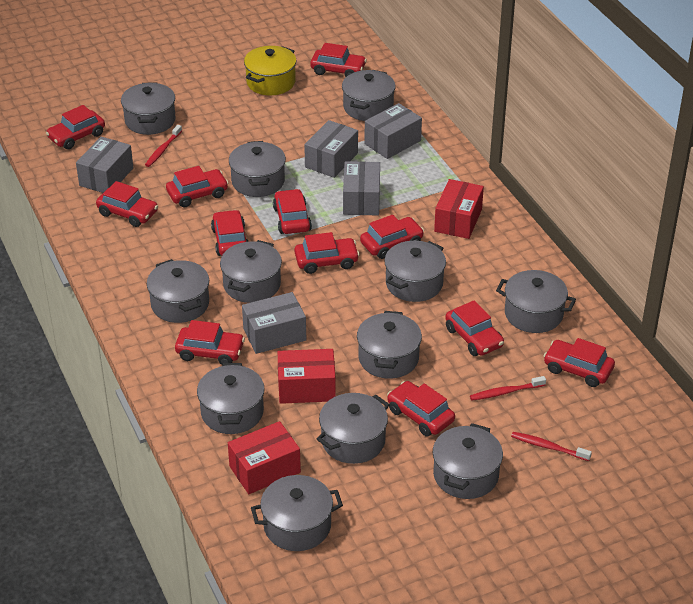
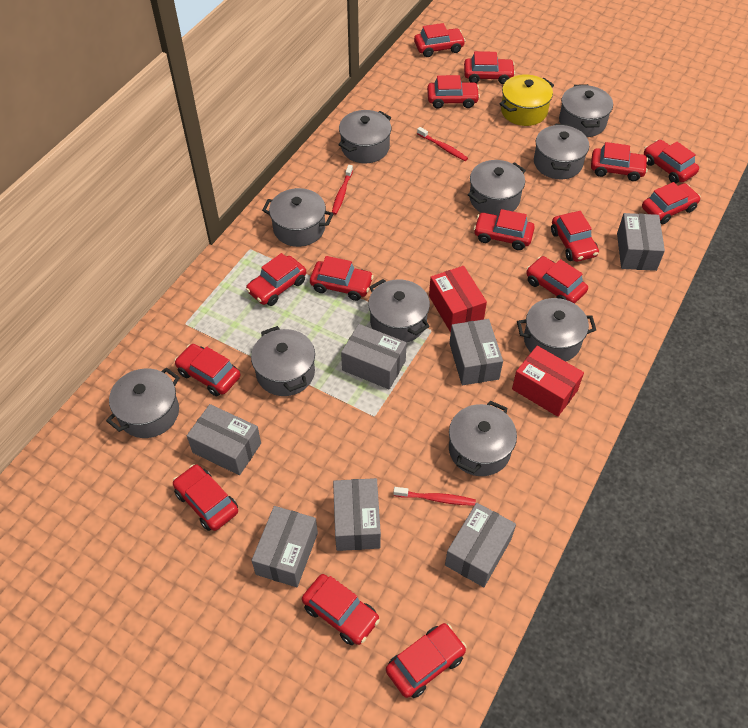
grey box: 5 -> 7
grey pot: 12 -> 10
red box: 3 -> 2
red car: 12 -> 15

